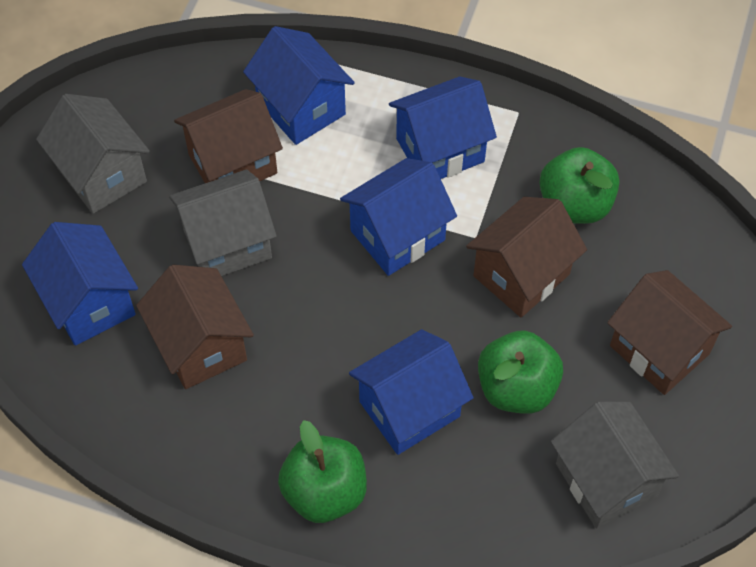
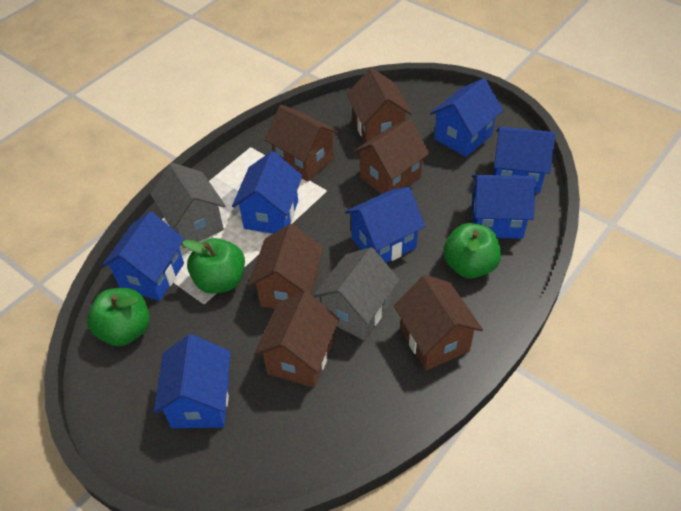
blue house: 5 -> 7
brown house: 4 -> 6
grey house: 3 -> 2

